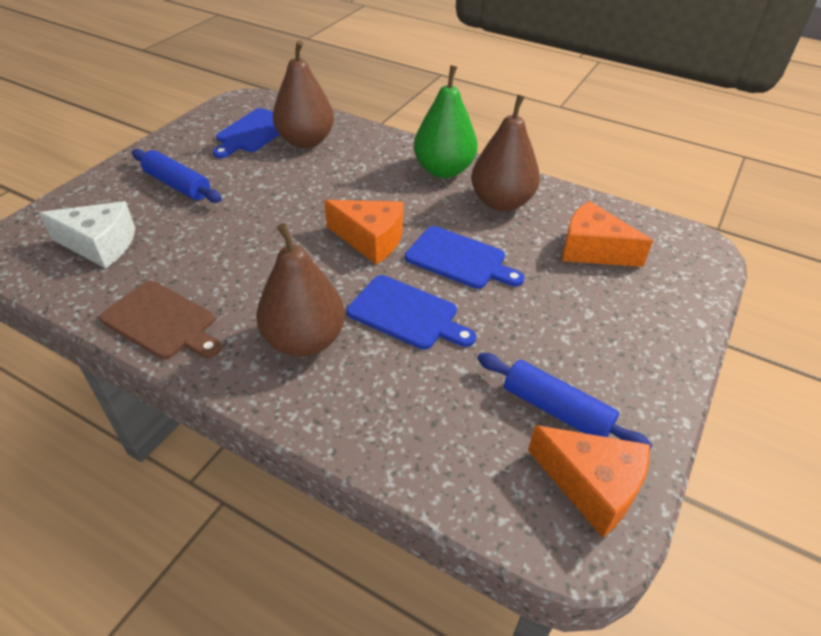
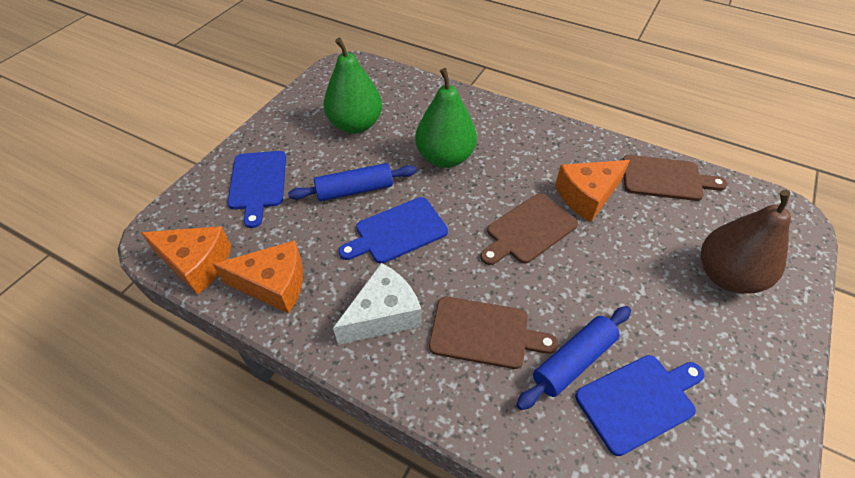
brown cutting board: 1 -> 3
brown pear: 3 -> 1
green pear: 1 -> 2

